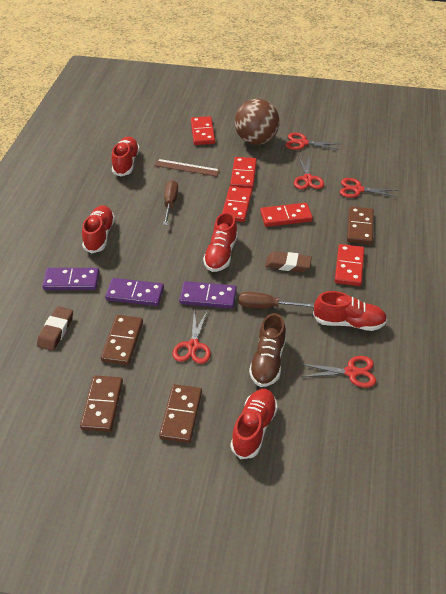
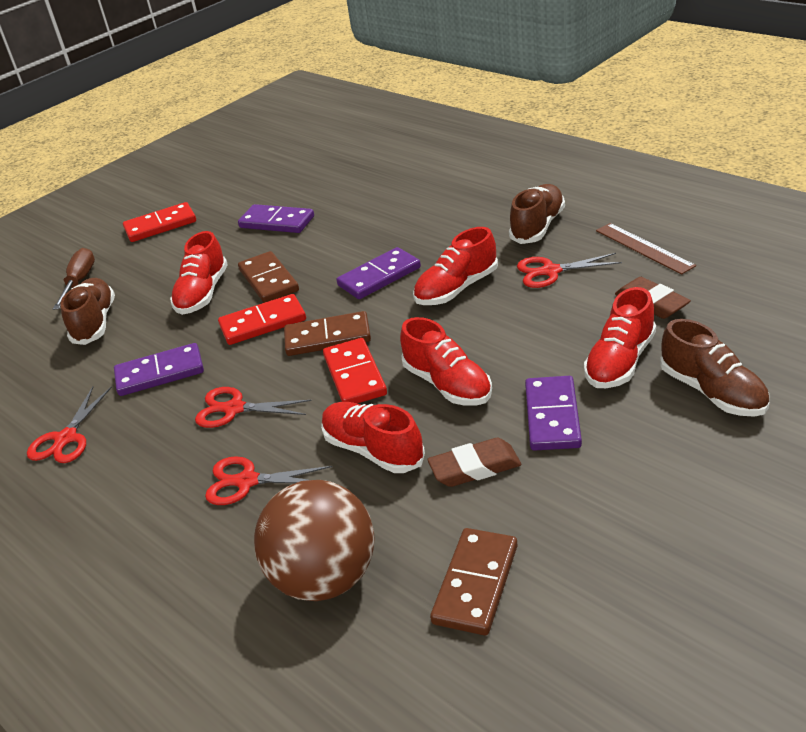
brown domino: 4 -> 3
brown screwdriver: 2 -> 1
brown shoe: 1 -> 3
purple domino: 3 -> 4
red domino: 5 -> 3
red scissors: 5 -> 4

